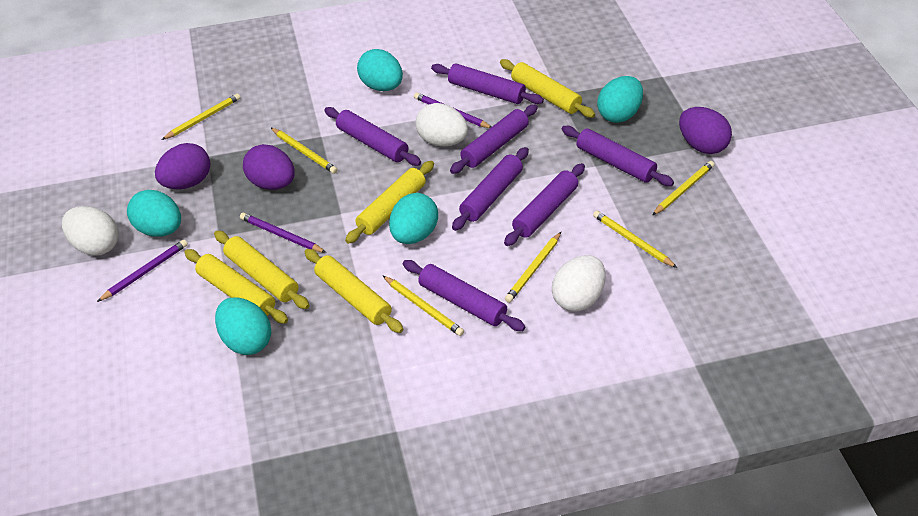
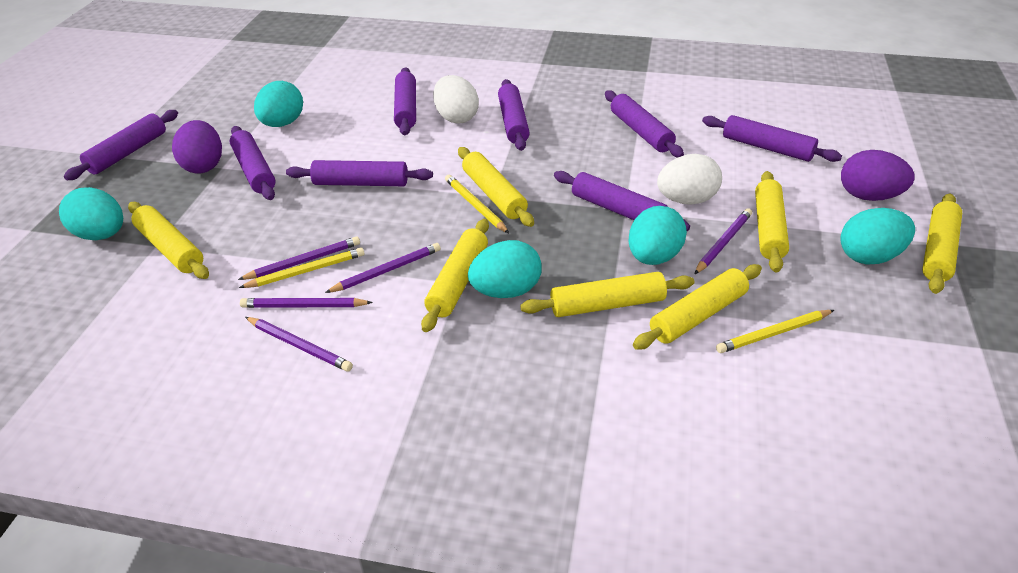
purple egg: 3 -> 2
purple pencil: 3 -> 5
purple rolling pin: 7 -> 8
white egg: 3 -> 2
yellow pencil: 6 -> 3
yellow rolling pin: 5 -> 7

